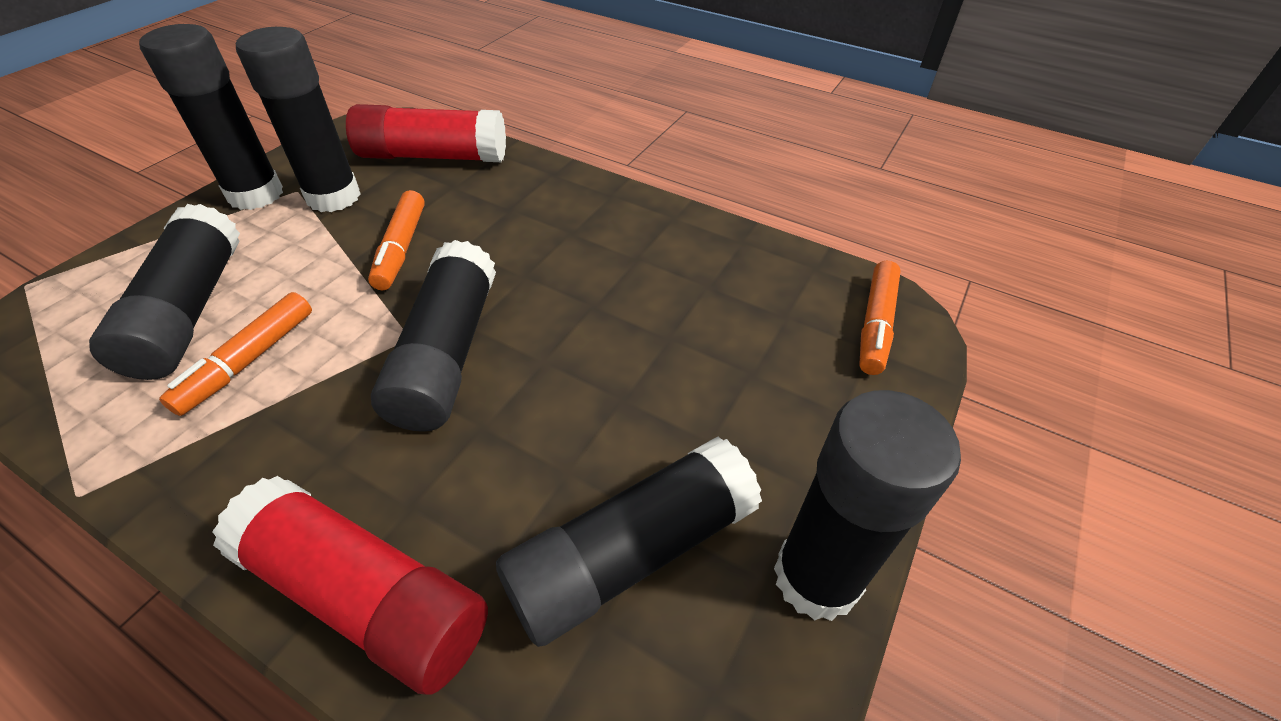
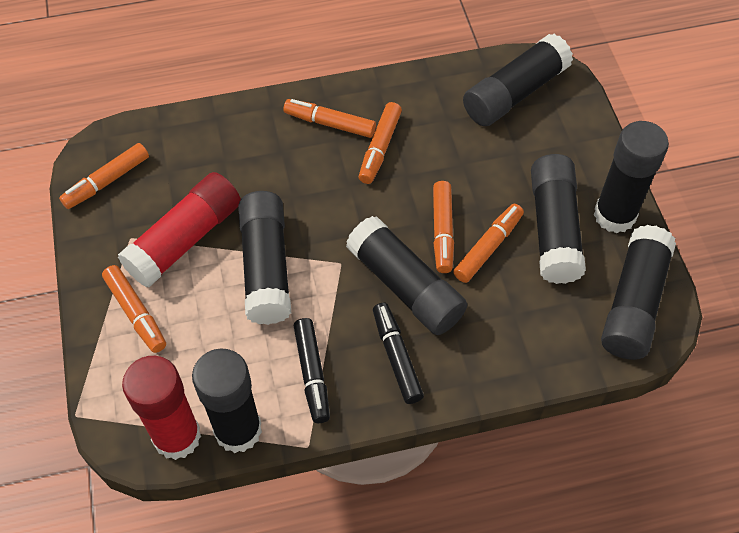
black glue stick: 6 -> 7
black marker: 0 -> 2
orange marker: 3 -> 6

